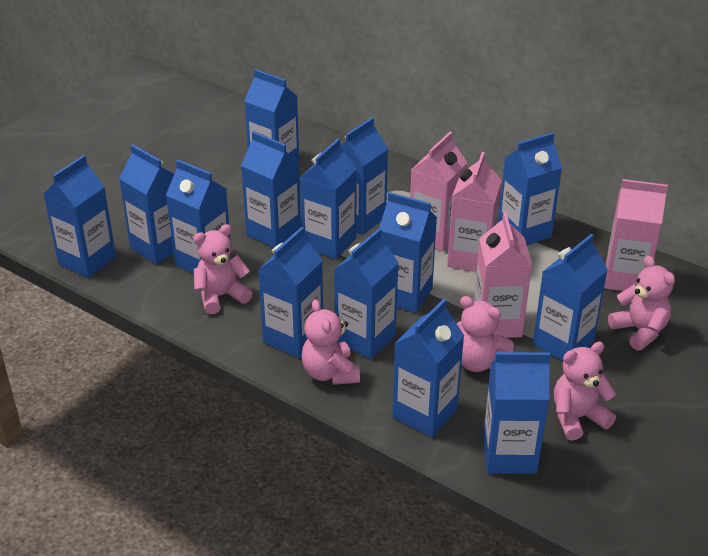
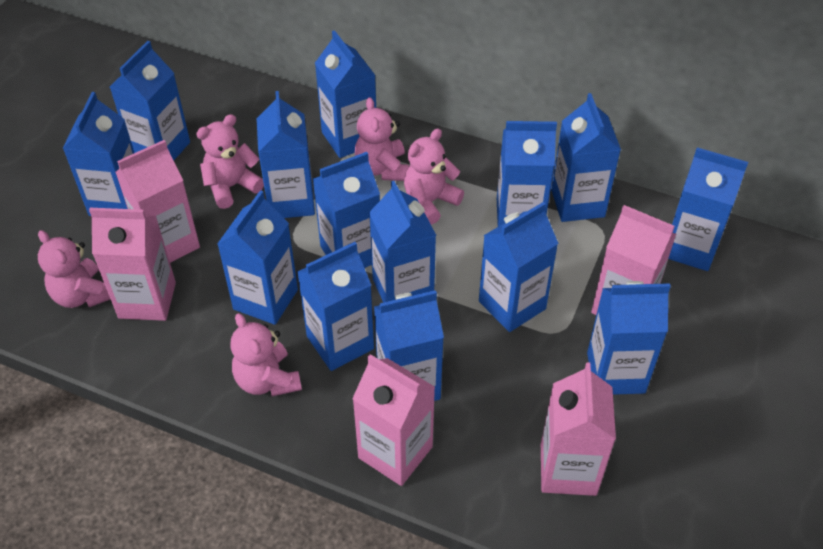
pink carton: 4 -> 5

